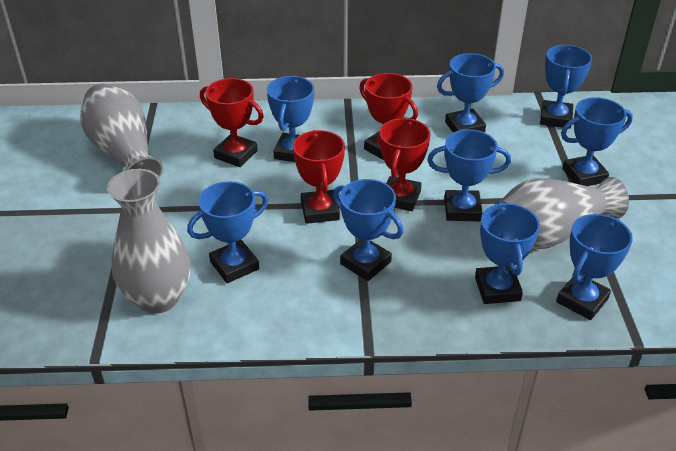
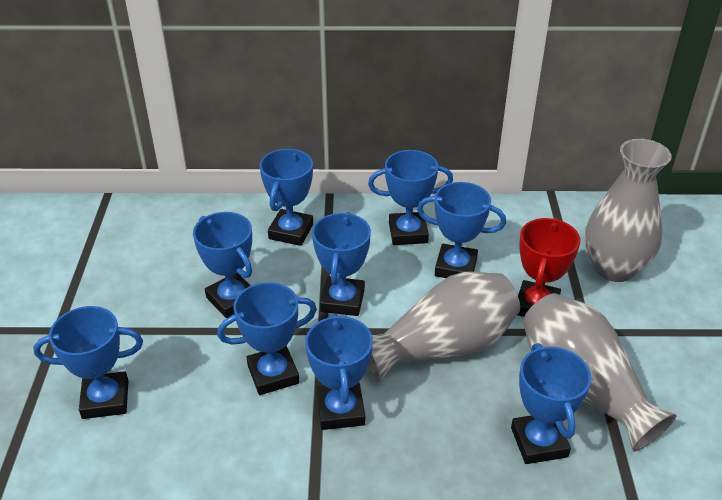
red trophy: 4 -> 1

